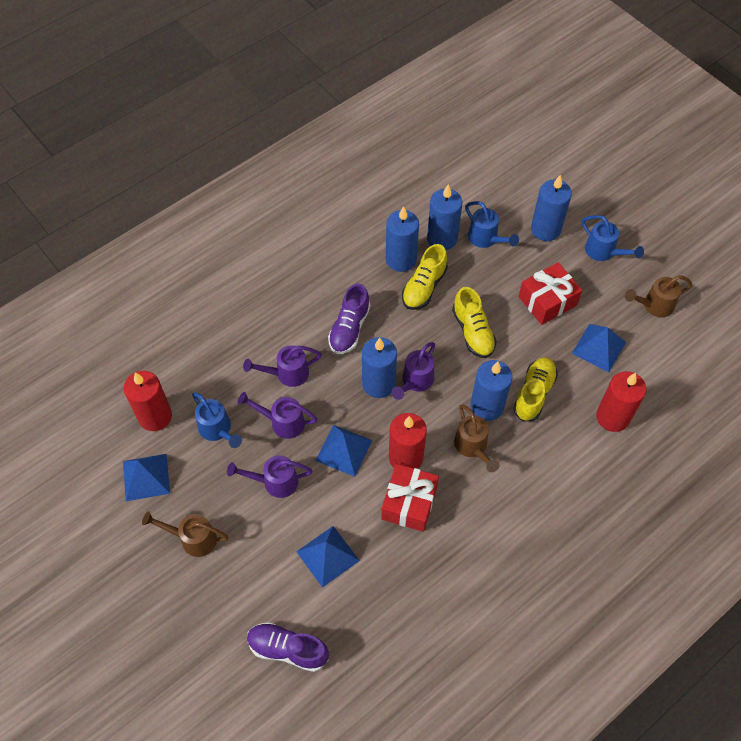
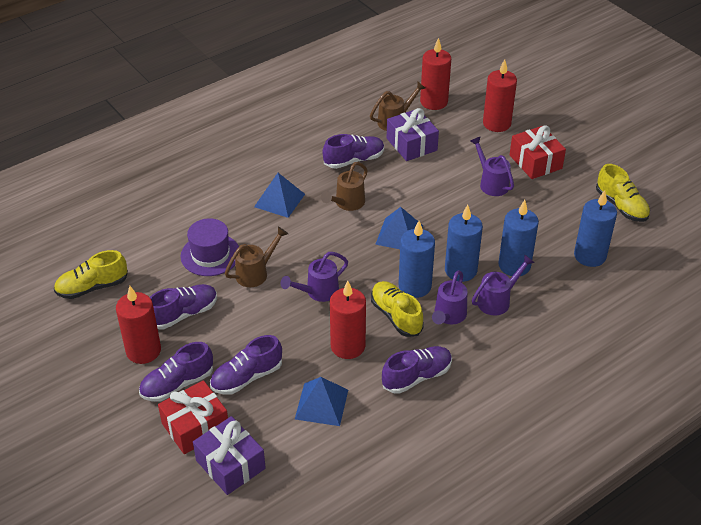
blue candle: 5 -> 4
blue pyramid: 4 -> 3
blue watering can: 3 -> 0
purple gift: 0 -> 2
purple hat: 0 -> 1
purple shoe: 2 -> 5
red candle: 3 -> 4

